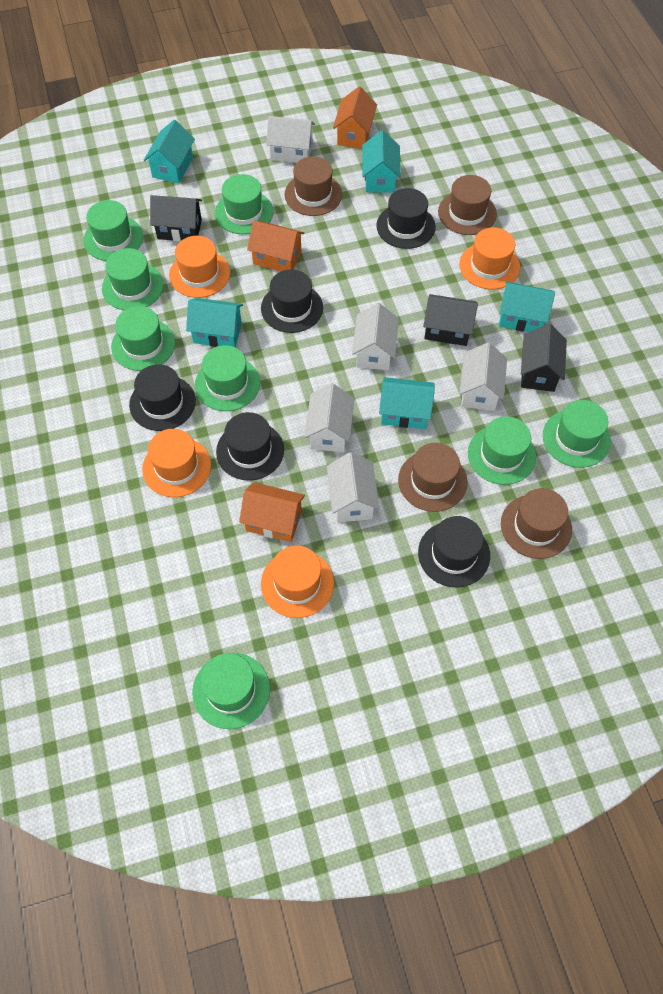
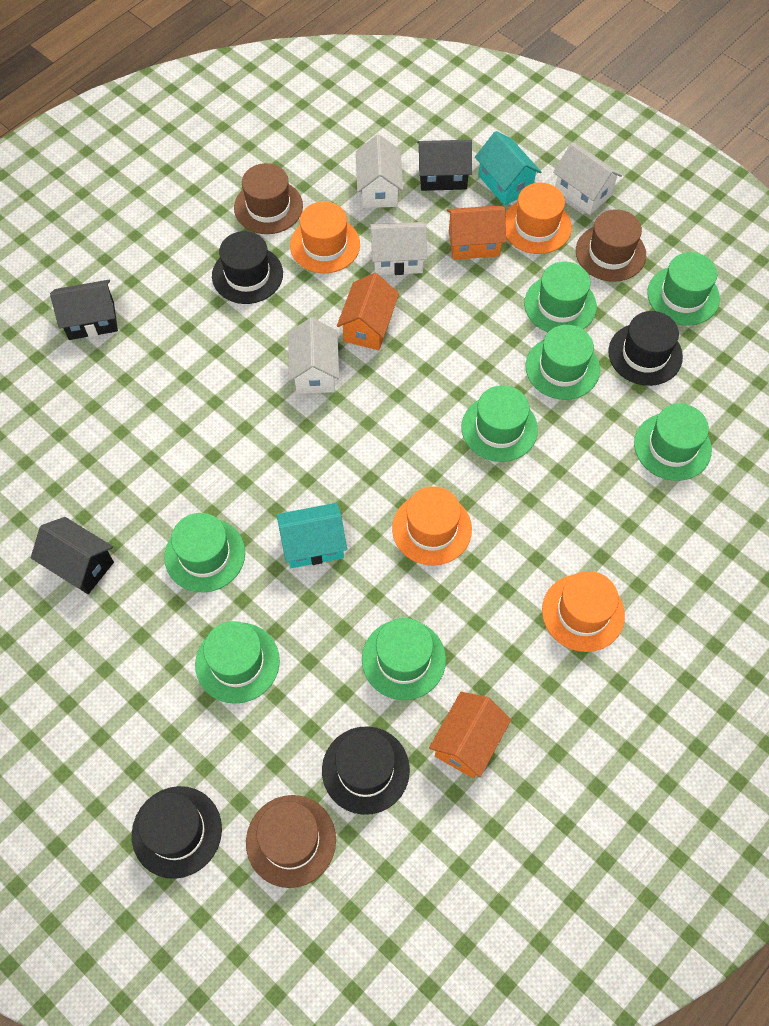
black hat: 5 -> 4
brown hat: 4 -> 3
turquoise house: 5 -> 2
white house: 5 -> 4

